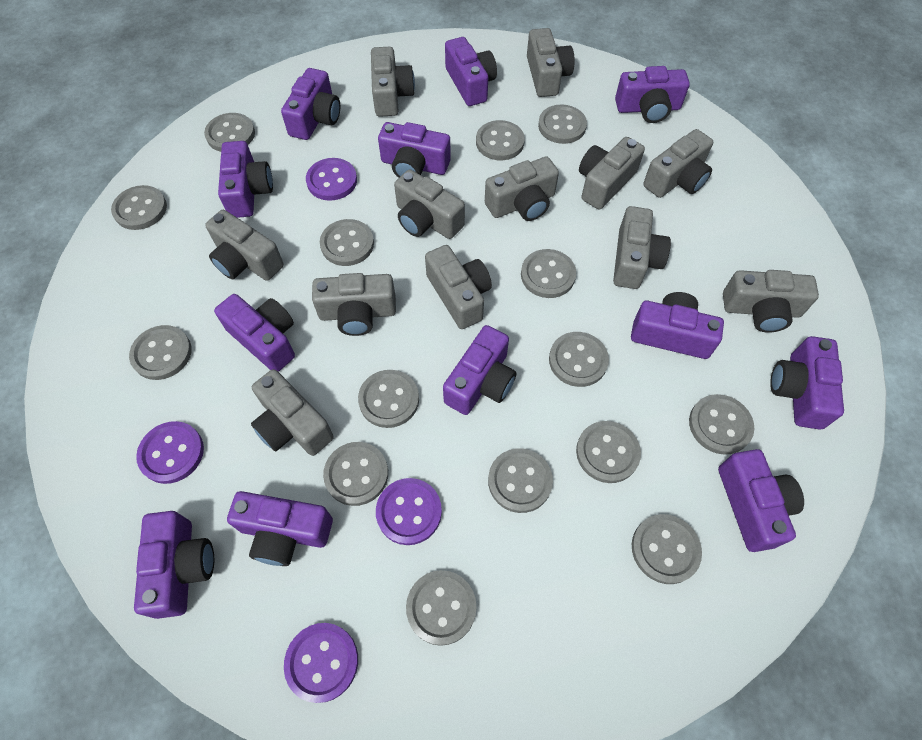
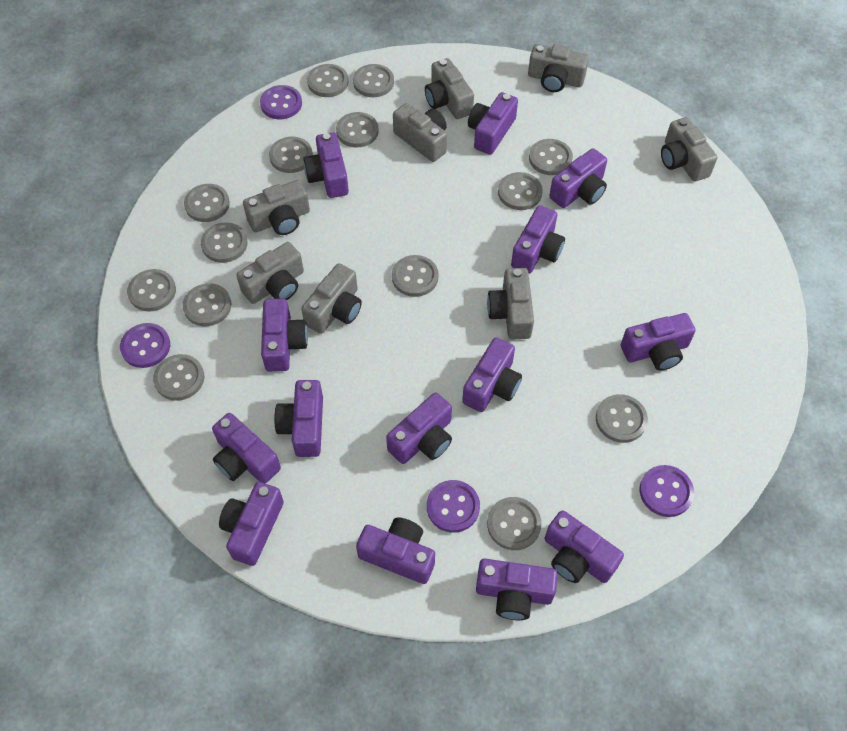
grey button: 15 -> 14
grey camera: 12 -> 8
purple camera: 12 -> 14

